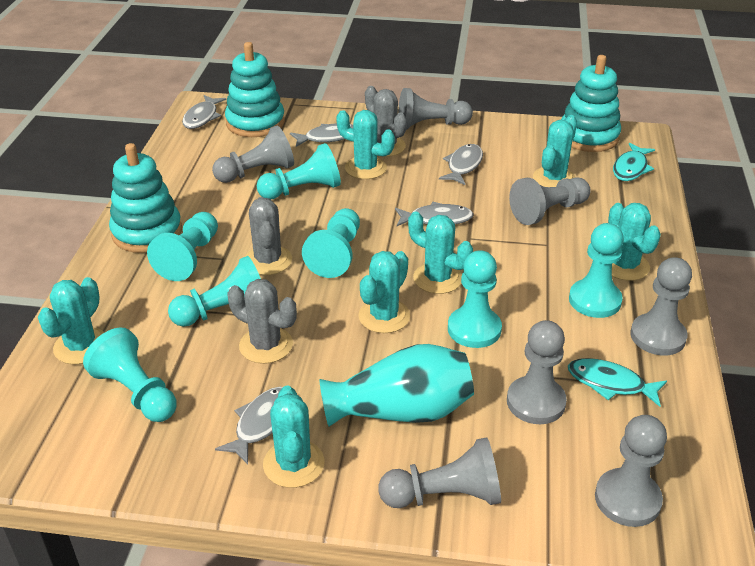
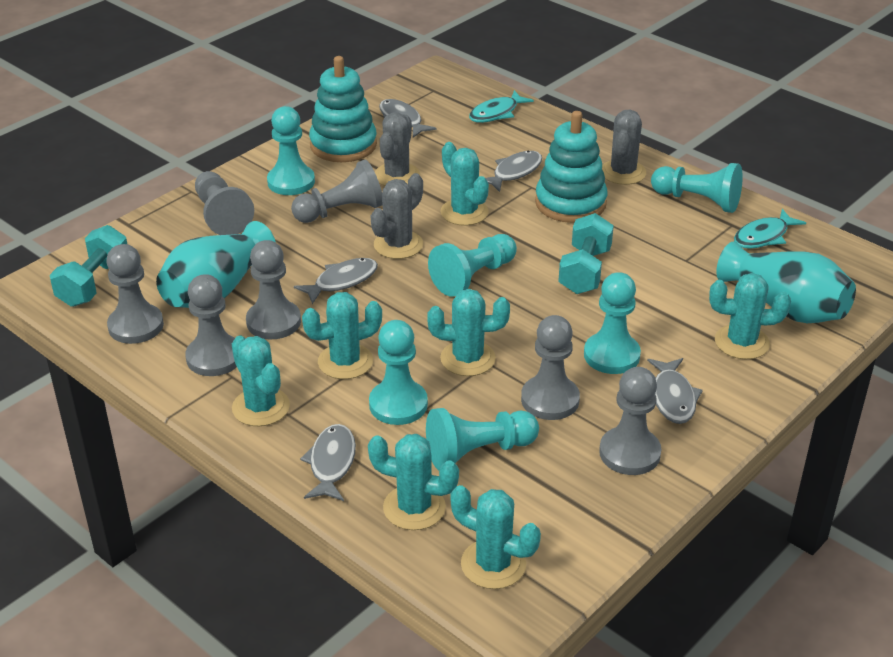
turquoise dumbbell: 0 -> 2
turquoise pawn: 7 -> 6
turquoise stacking toy: 3 -> 2
turquoise vase: 1 -> 2

